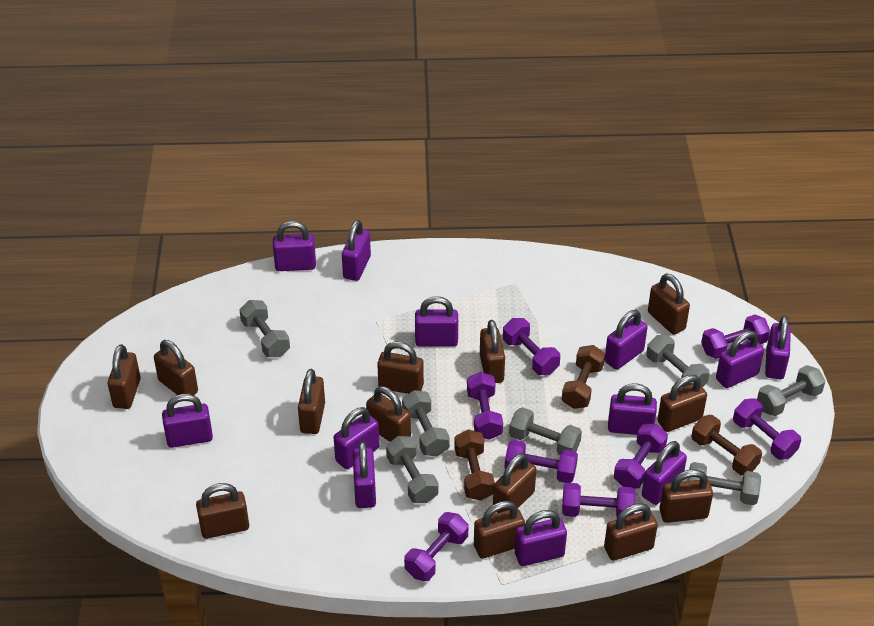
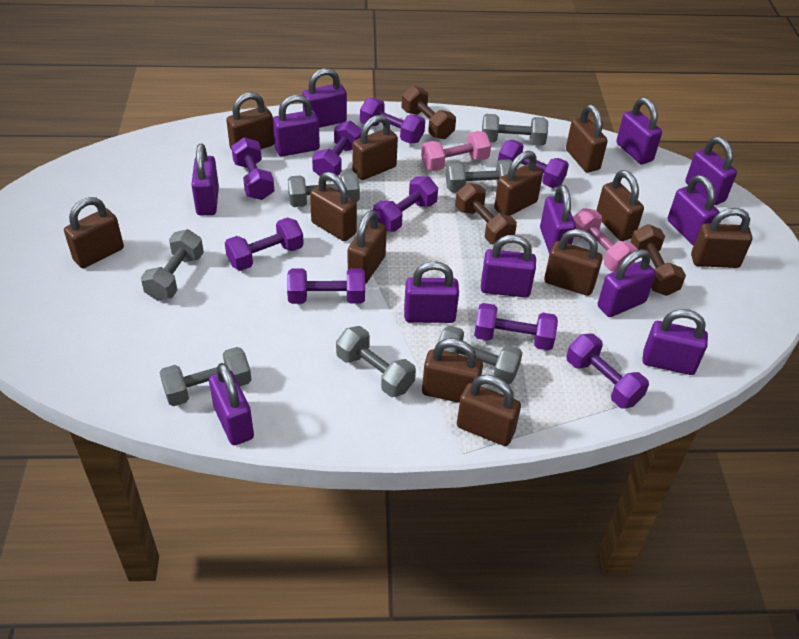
brown padlock: 13 -> 12
pink dumbbell: 0 -> 2
purple dumbbell: 8 -> 9

